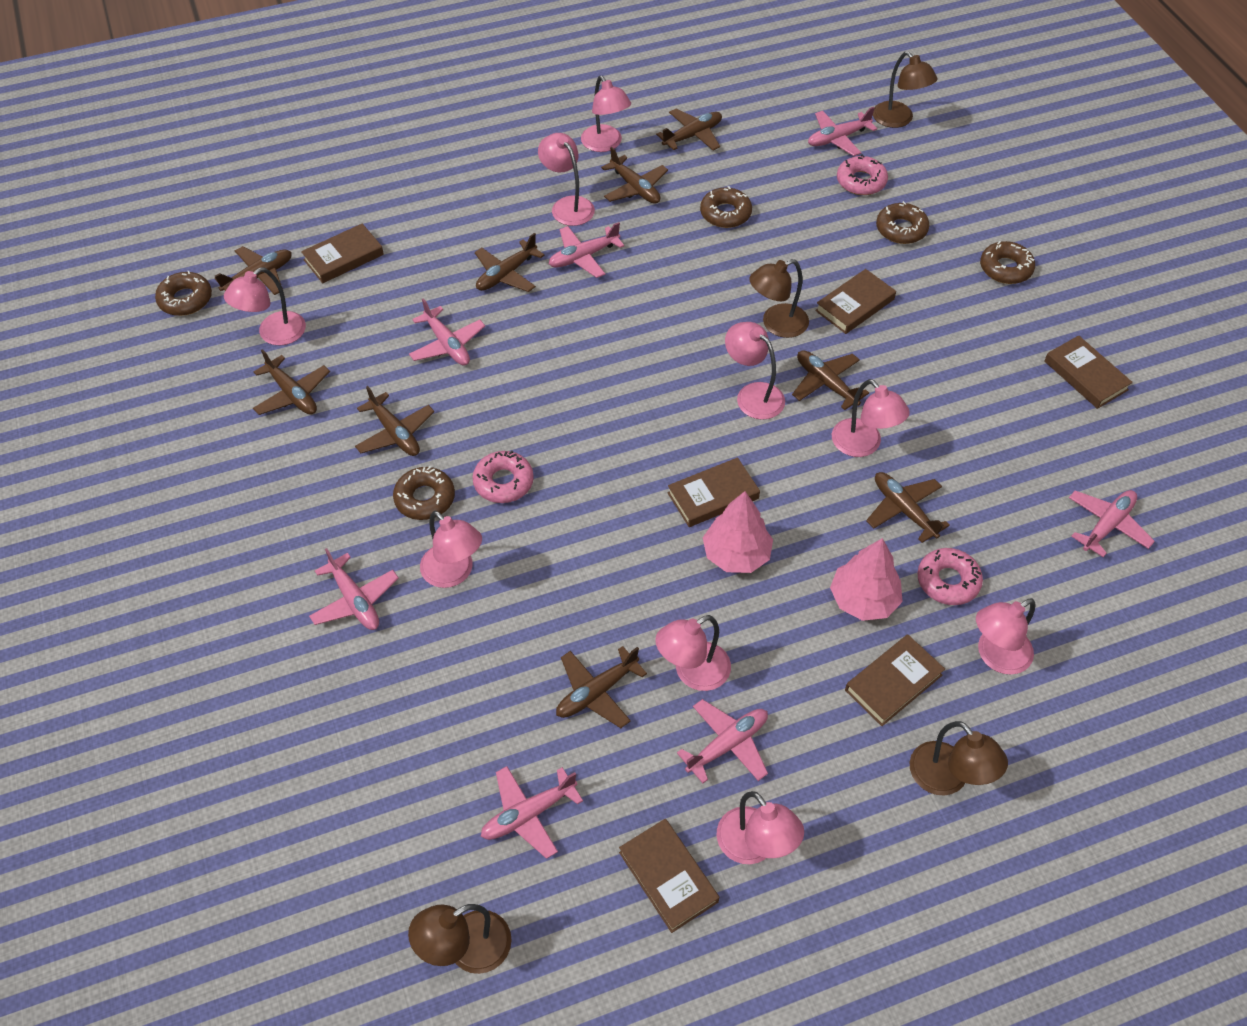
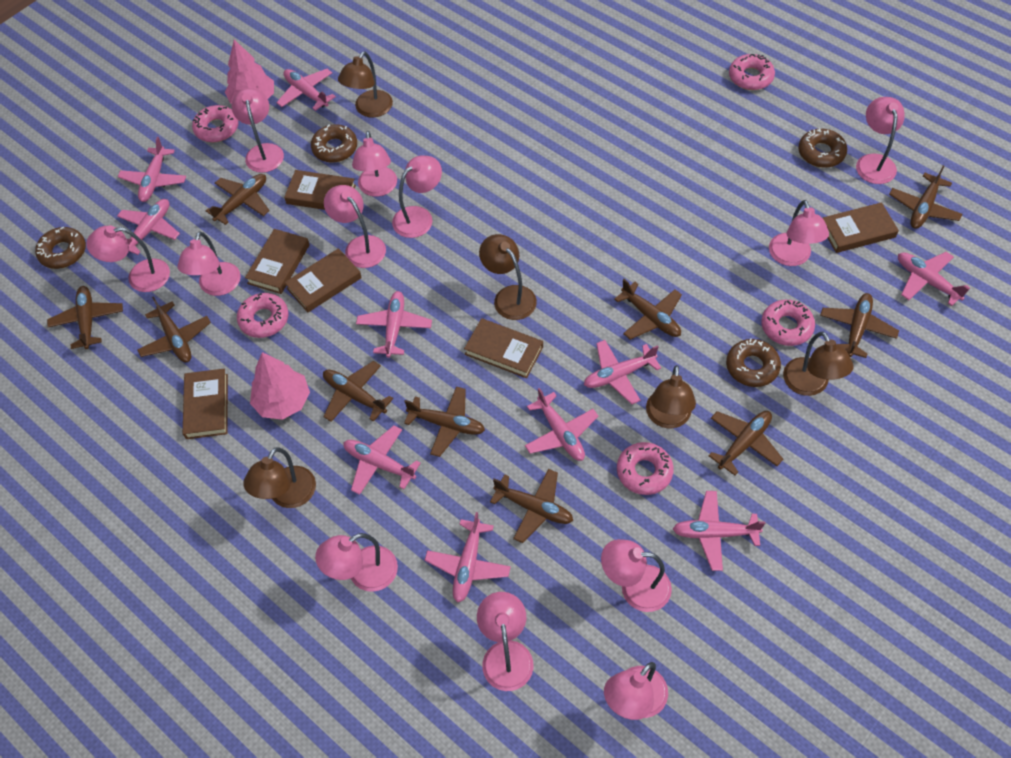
brown donut: 5 -> 4
brown lamp: 4 -> 5
brown plane: 9 -> 10
pink donut: 3 -> 5
pink lamp: 9 -> 12
pink plane: 7 -> 10

